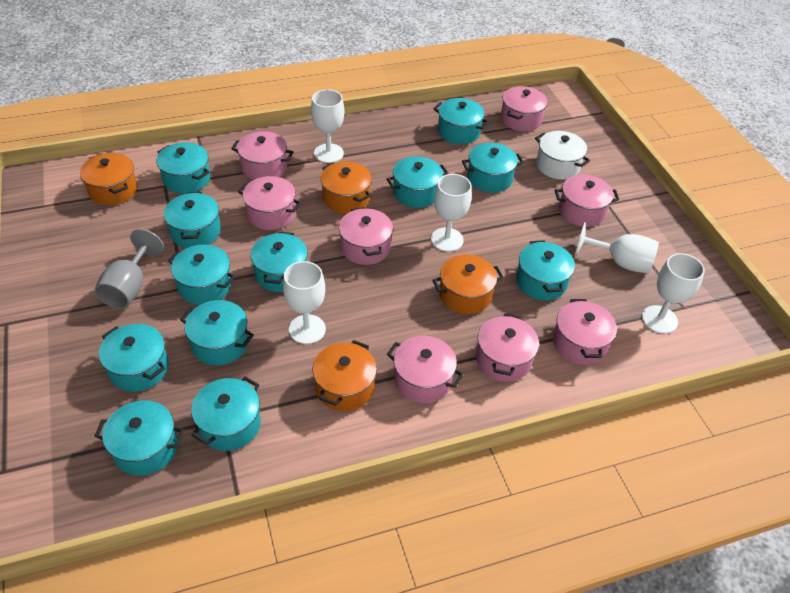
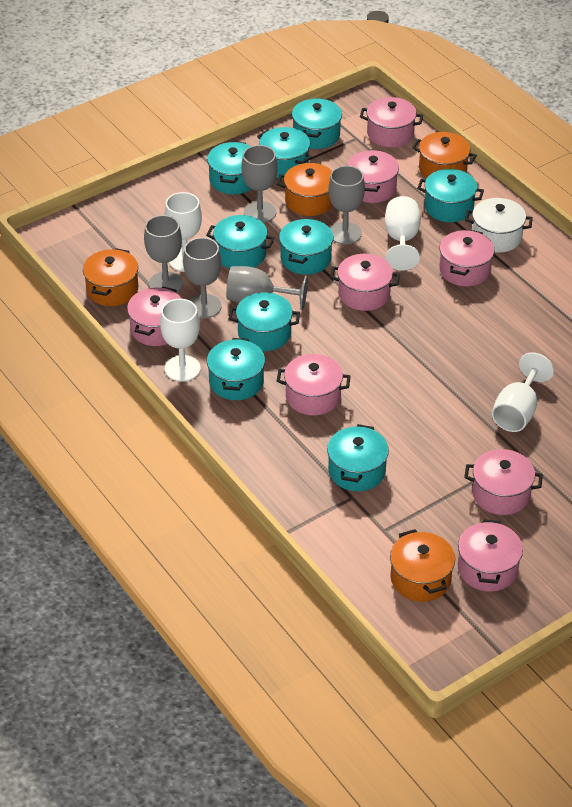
grey goblet: 1 -> 5
turquoise pot: 12 -> 9
white goblet: 5 -> 4

